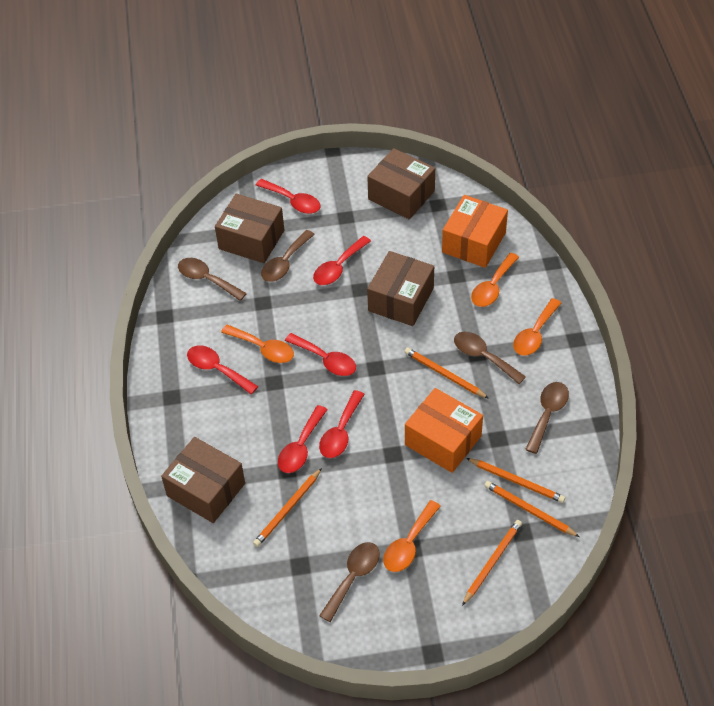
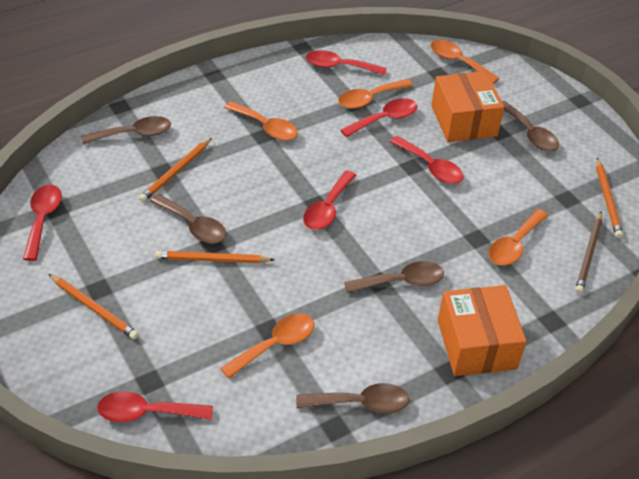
brown box: 4 -> 0
brown pencil: 0 -> 1
orange pencil: 5 -> 4
orange spoon: 4 -> 5

